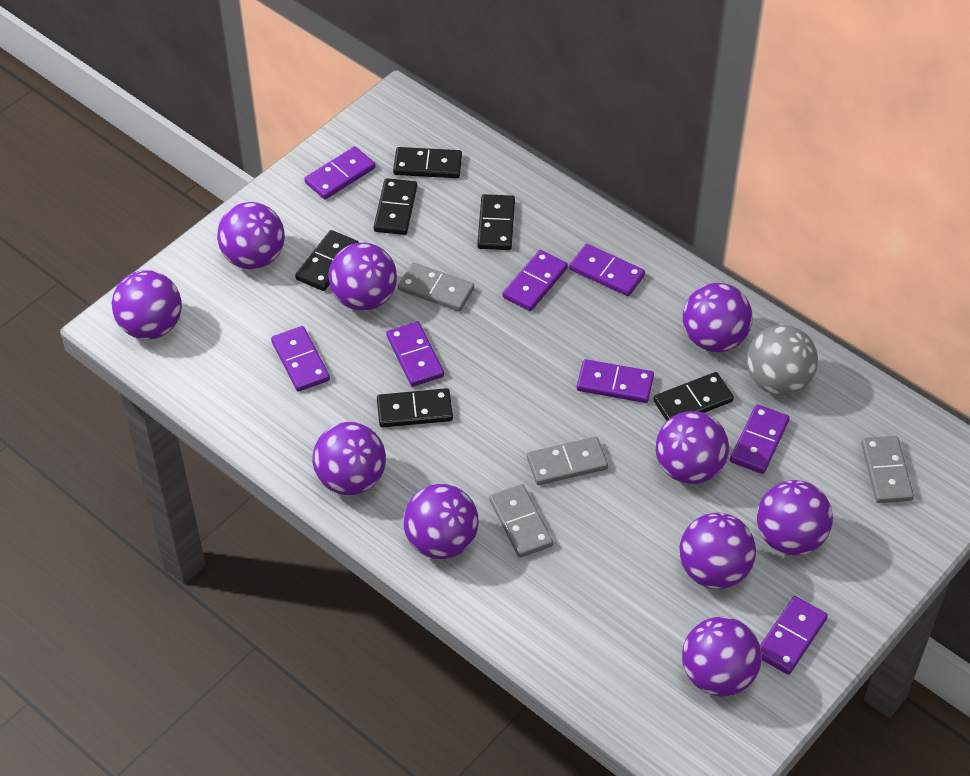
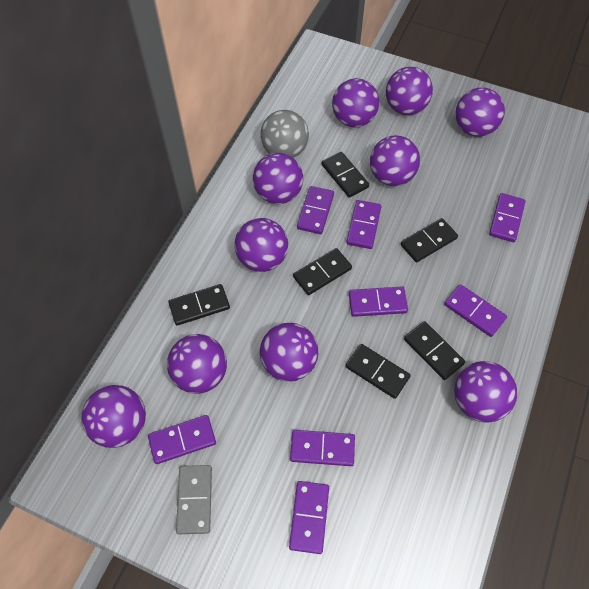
grey domino: 4 -> 1

